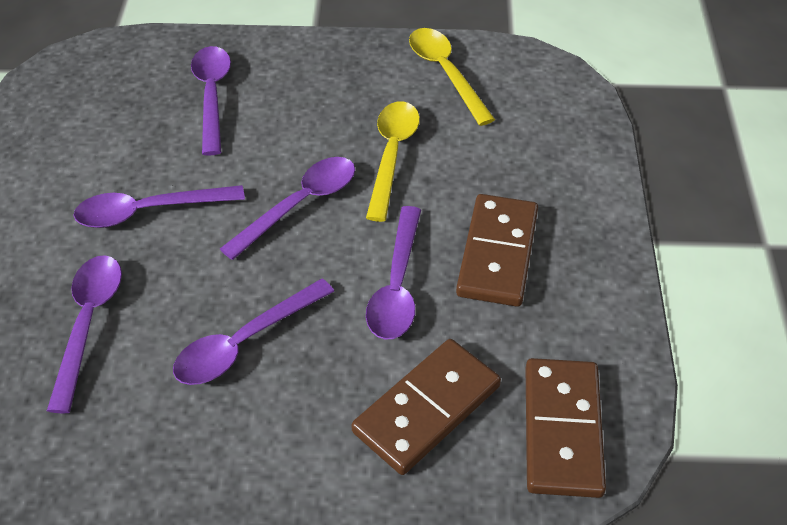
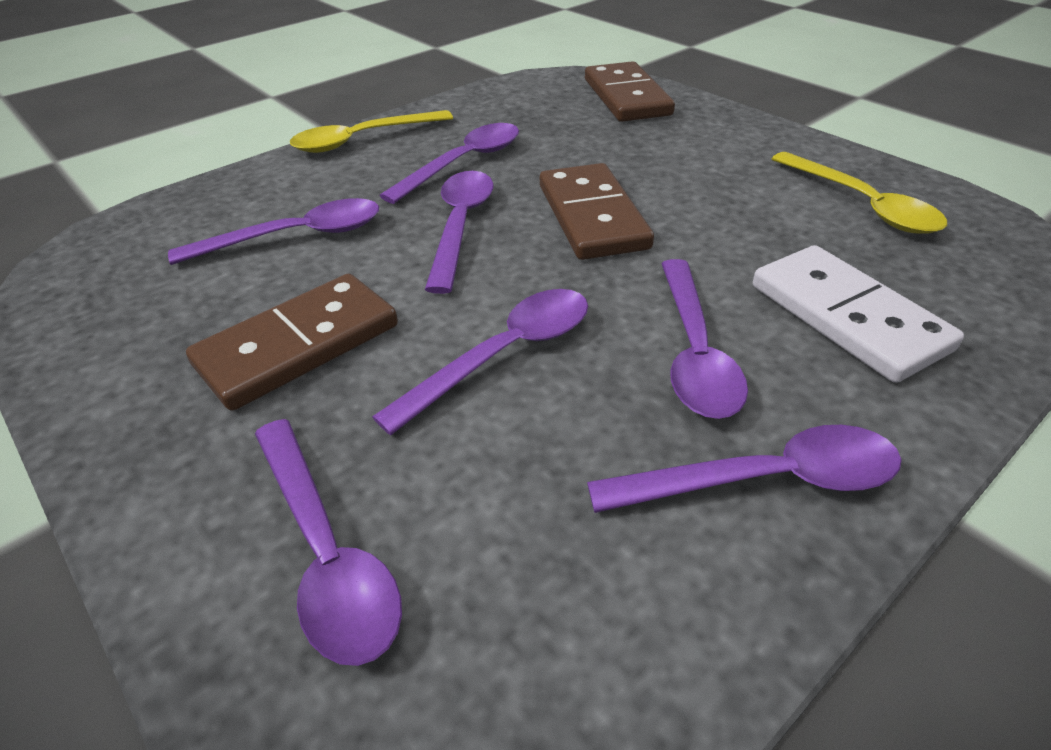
purple spoon: 6 -> 7
white domino: 0 -> 1

